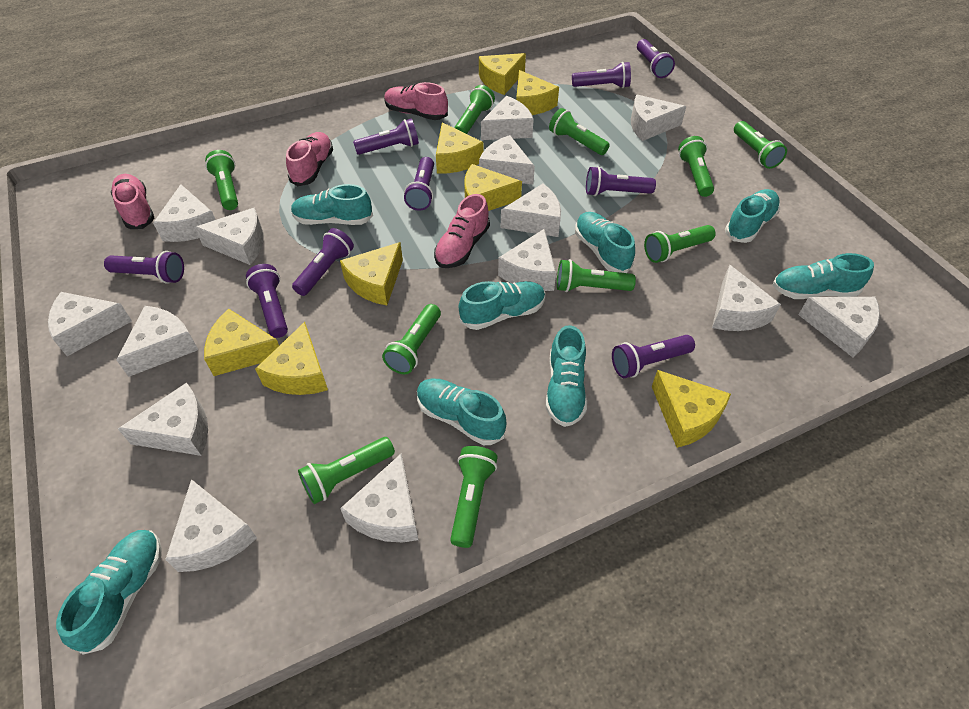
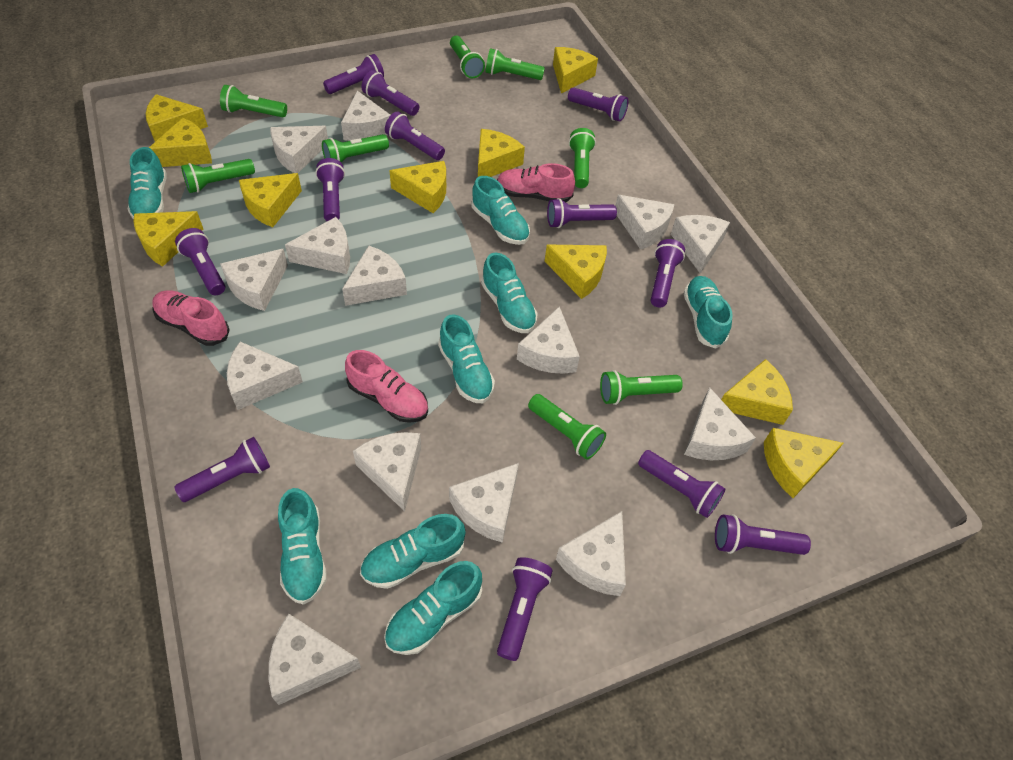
green flashlight: 10 -> 8
pink shoe: 4 -> 3
purple flashlight: 9 -> 12
yellow cheese: 8 -> 10

